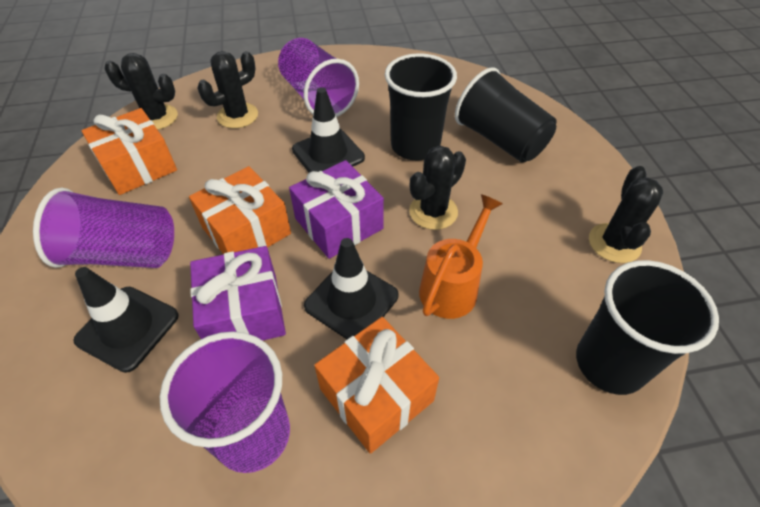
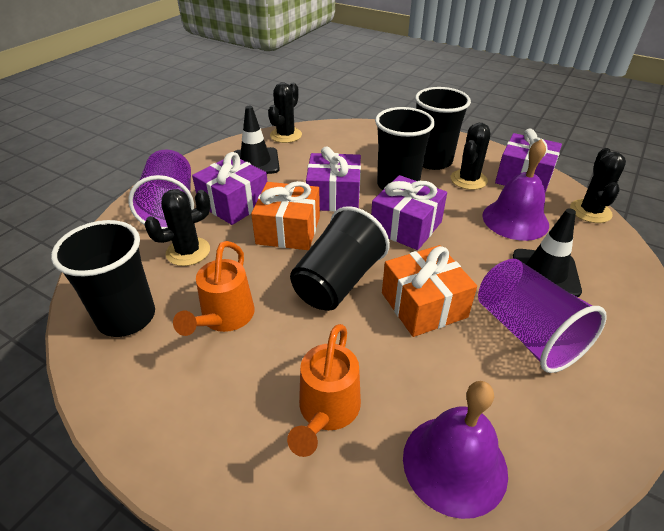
black cup: 3 -> 4
black traffic cone: 3 -> 2
orange gift: 3 -> 2
orange watering can: 1 -> 2
purple bell: 0 -> 2
purple cup: 3 -> 2
purple gift: 2 -> 4

